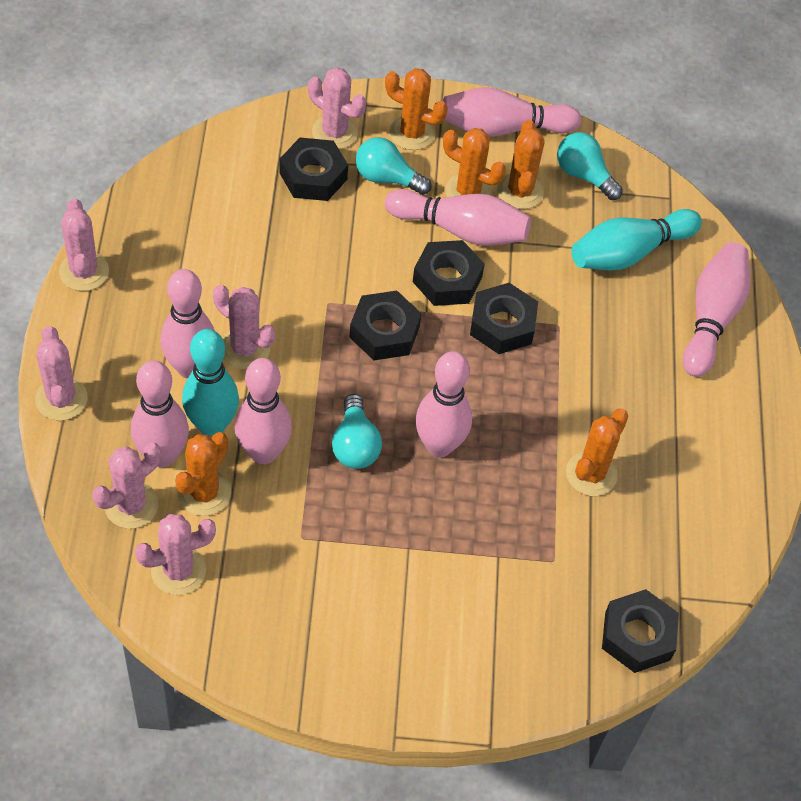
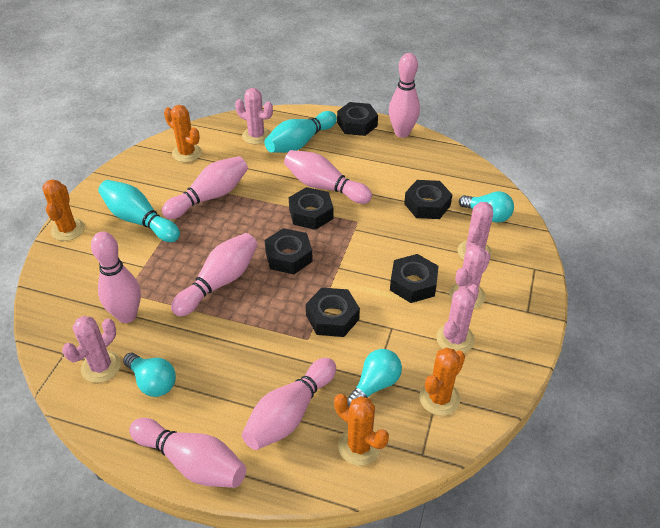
black nut: 5 -> 6
orange cactus: 5 -> 4
pink cactus: 6 -> 5

